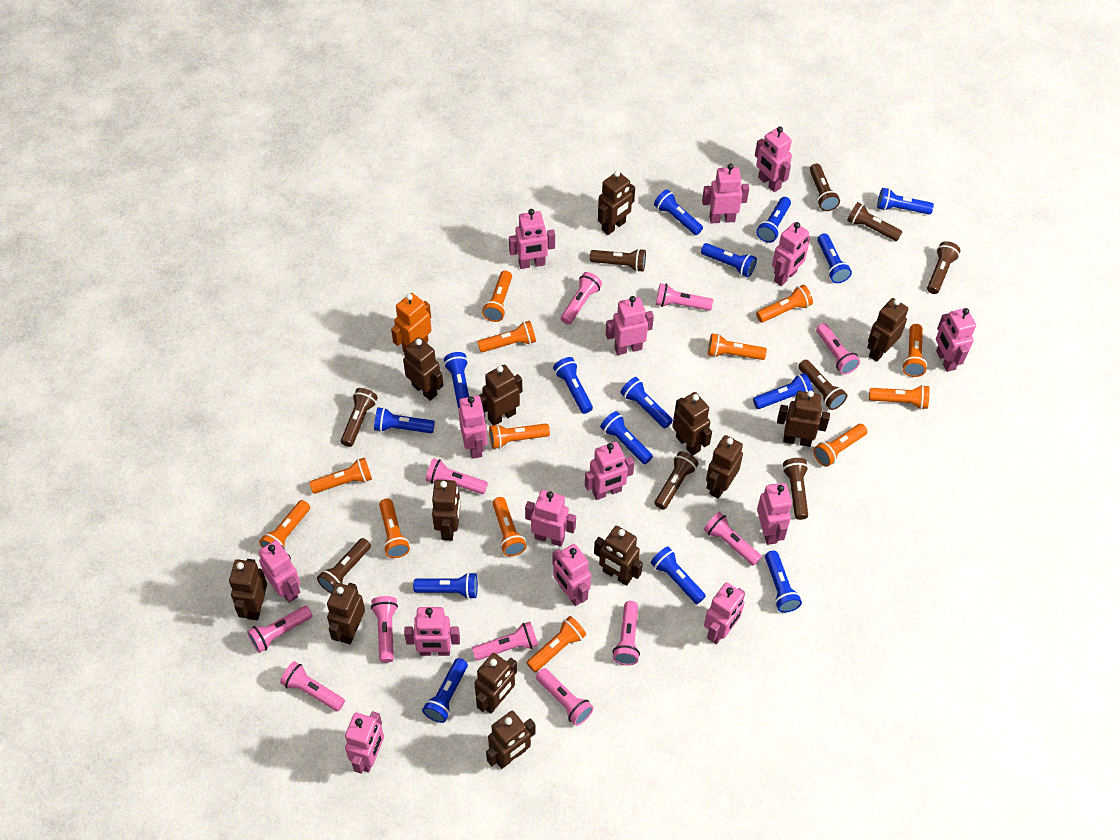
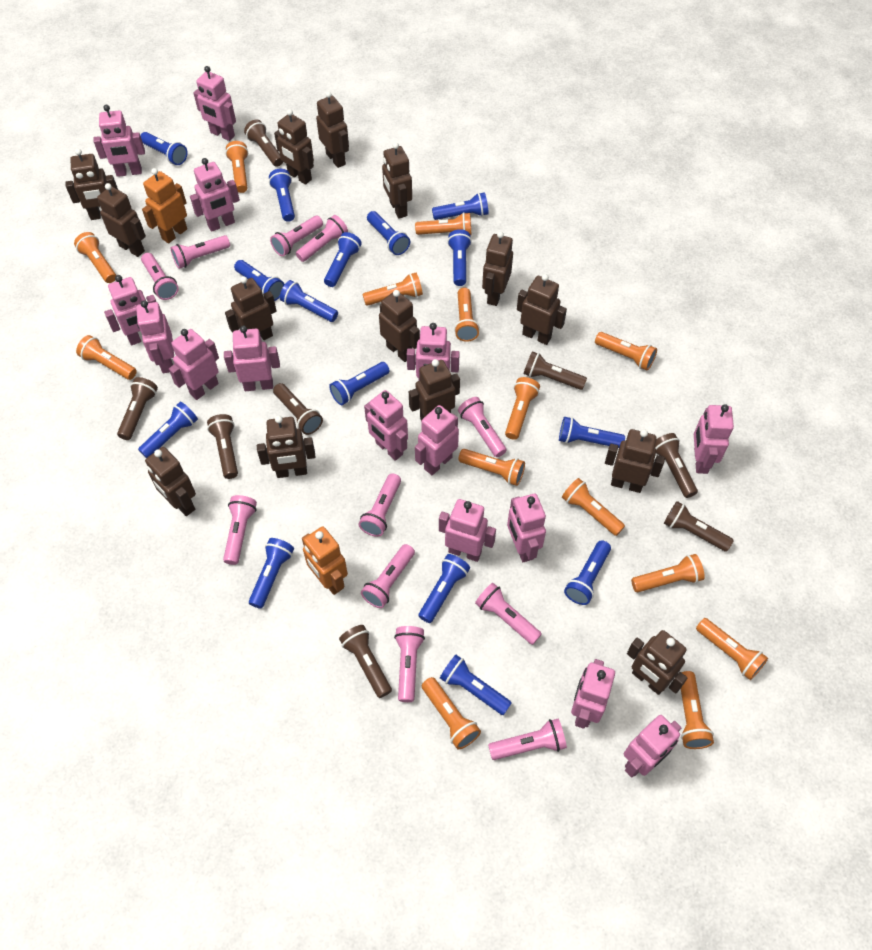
brown flashlight: 9 -> 8
brown robot: 13 -> 14
orange flashlight: 13 -> 14
orange robot: 1 -> 2

